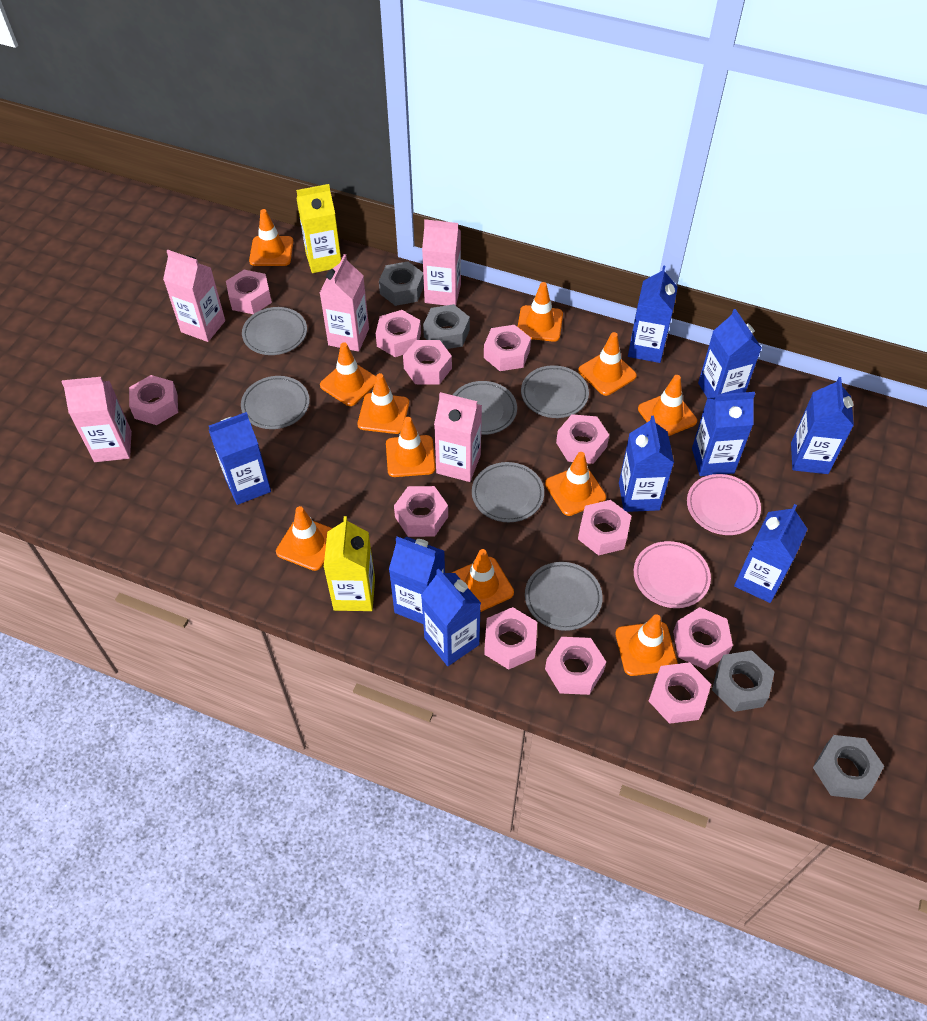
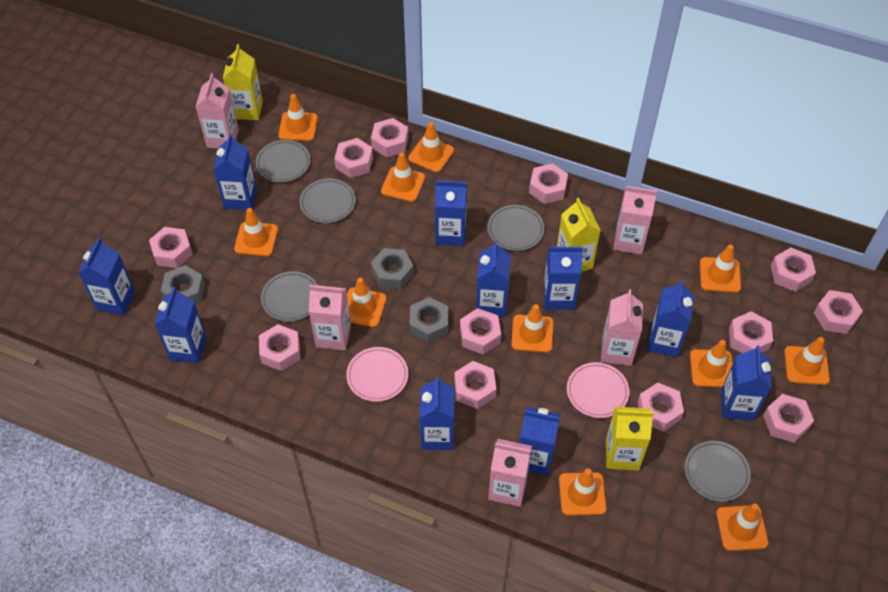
blue carton: 9 -> 10
grey nut: 4 -> 3
grey plate: 6 -> 5
yellow carton: 2 -> 3

